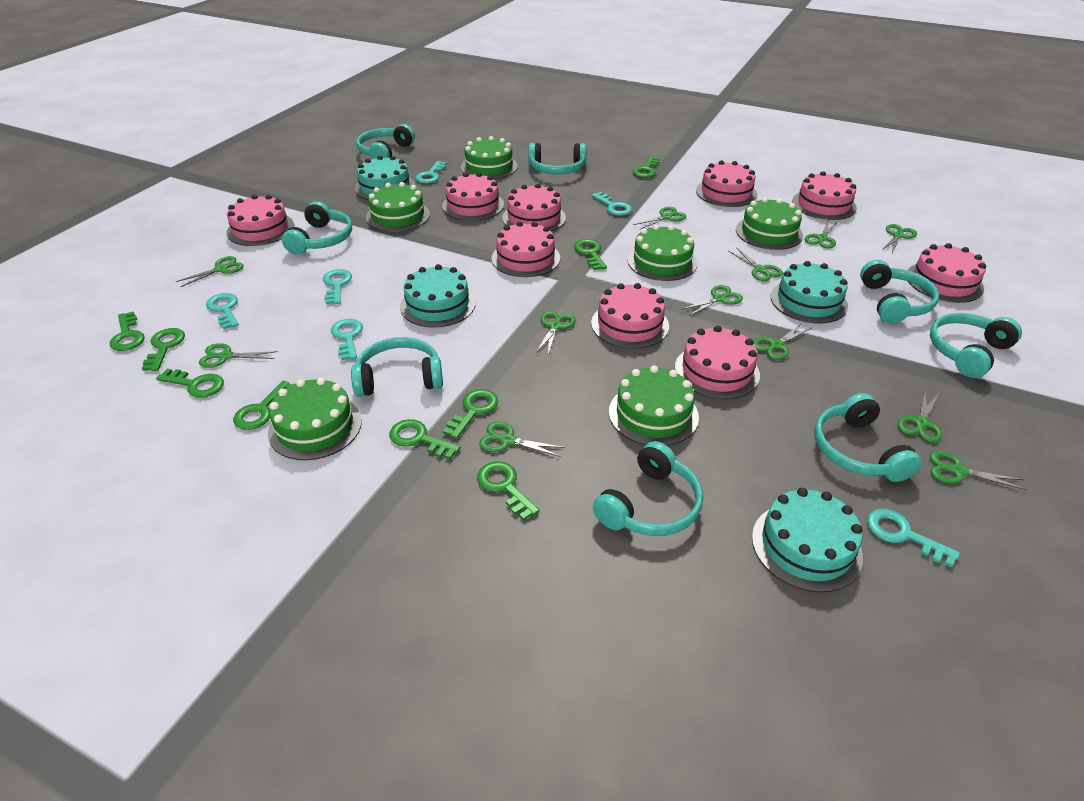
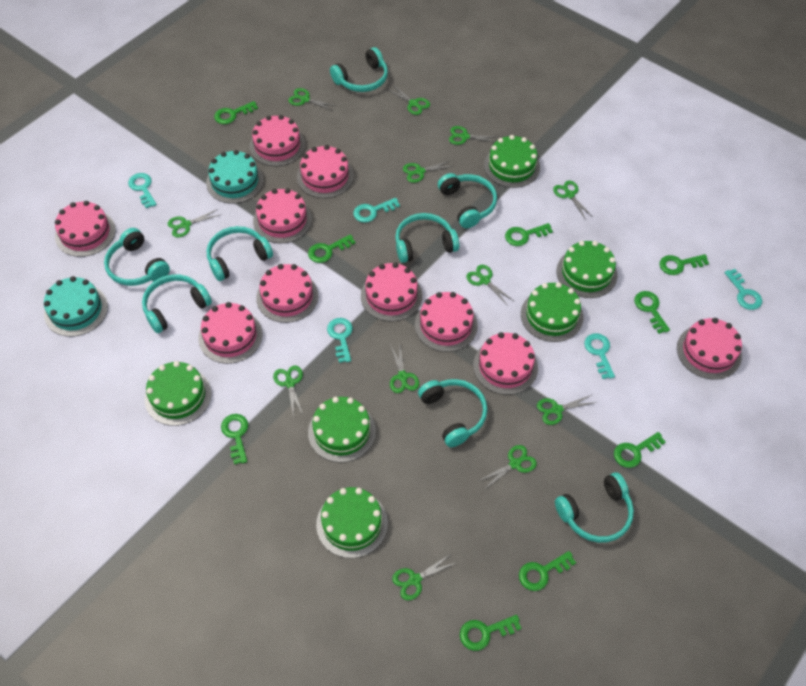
pink cake: 9 -> 10
turquoise cake: 4 -> 2
turquoise key: 6 -> 5

